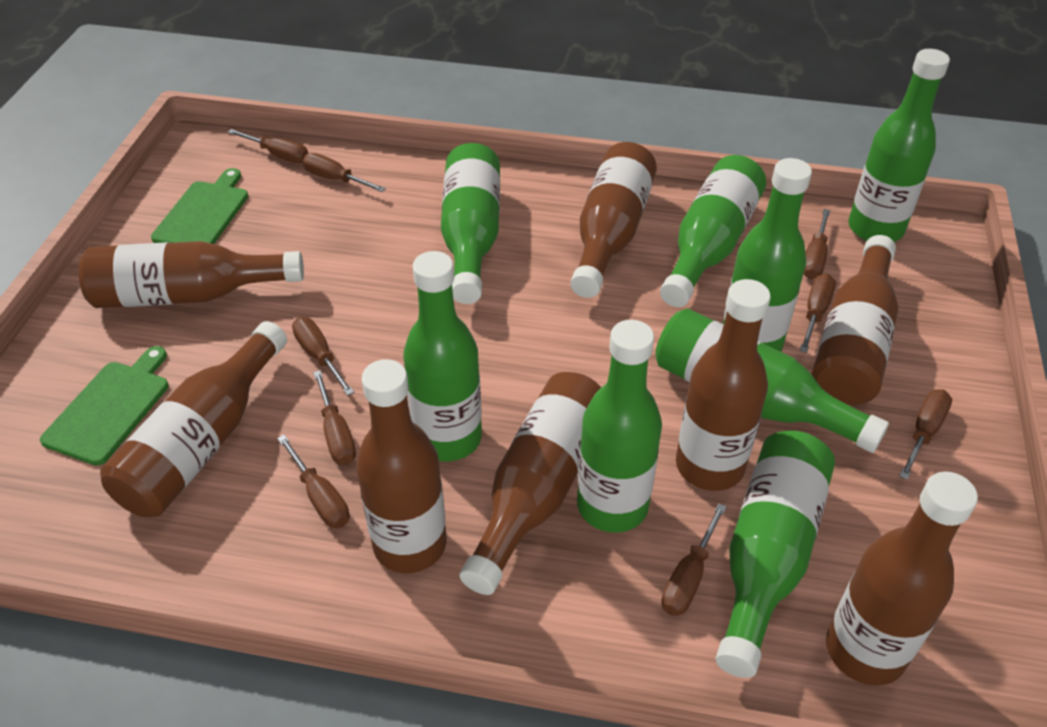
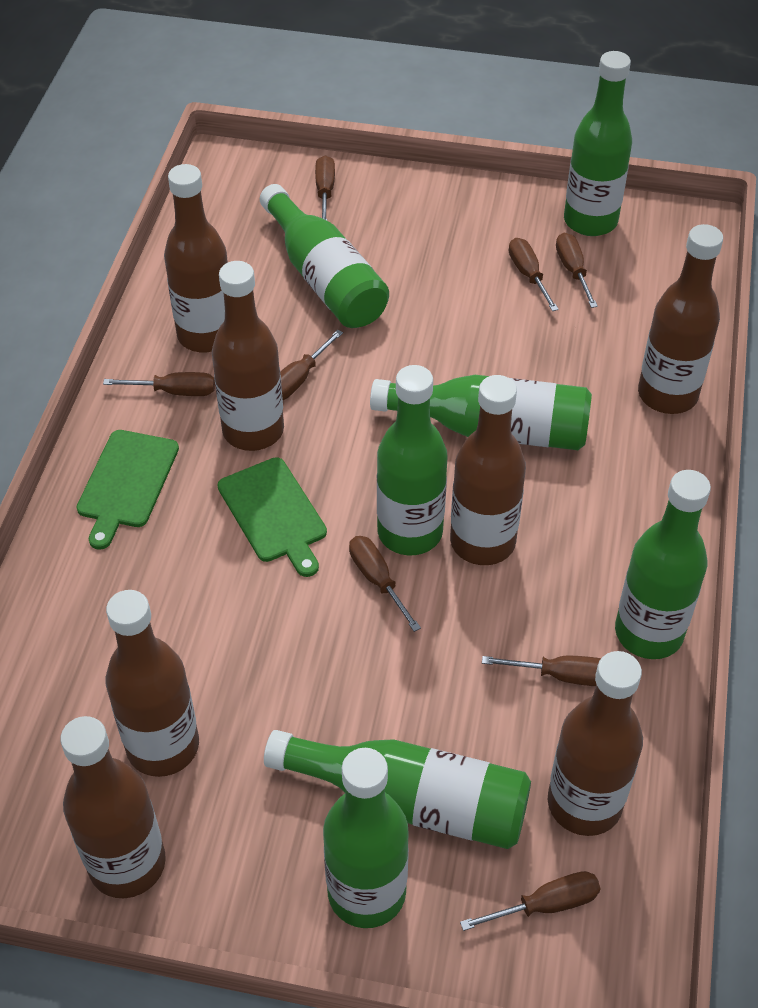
brown bottle: 8 -> 7
brown screwdriver: 9 -> 8
green bottle: 8 -> 7

